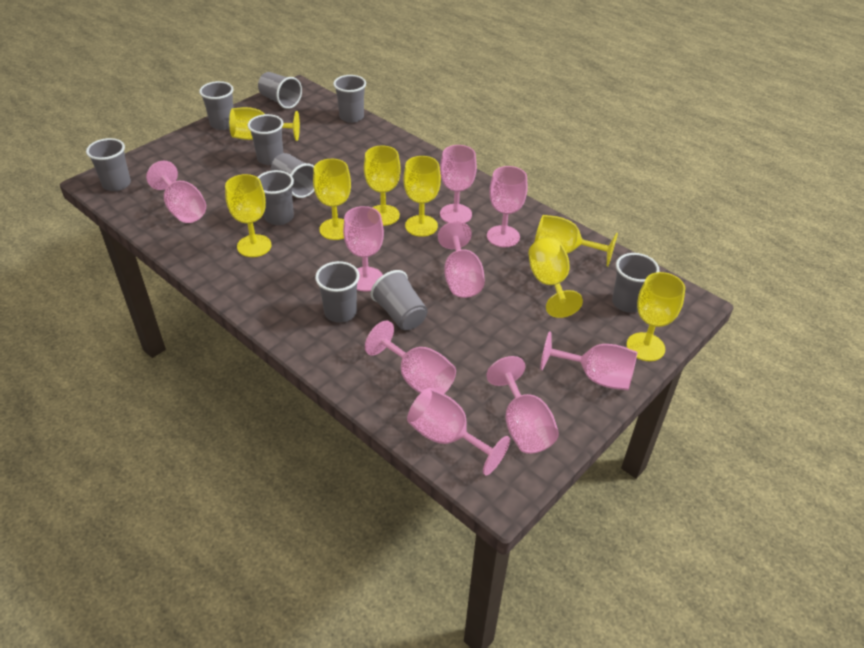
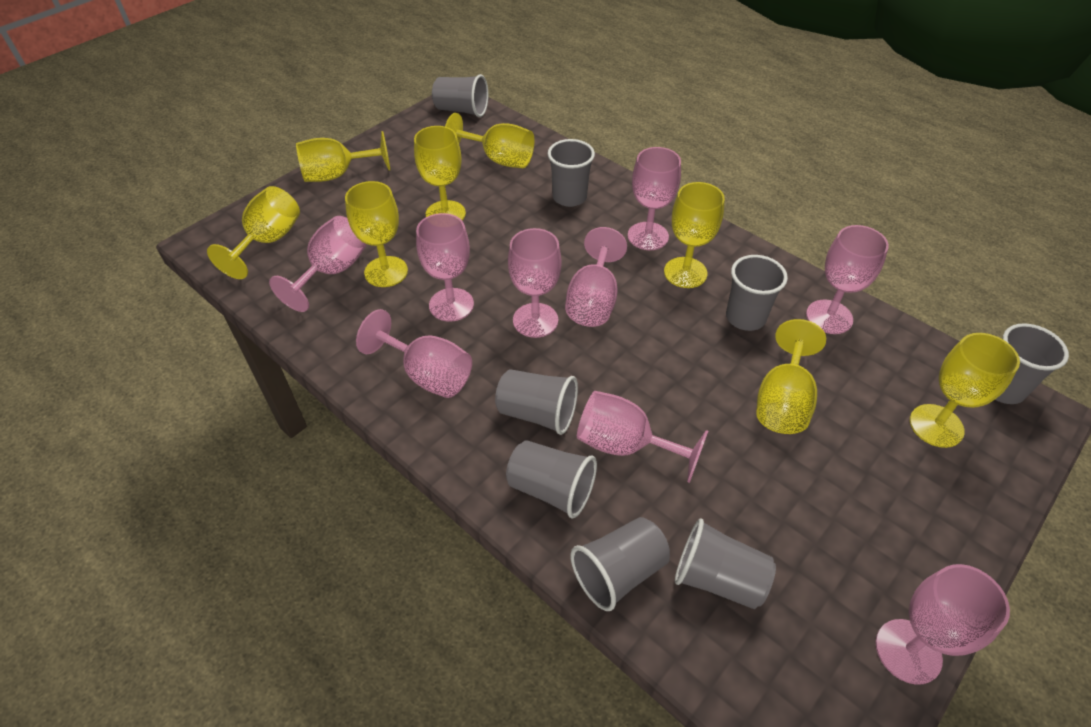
grey cup: 10 -> 8

